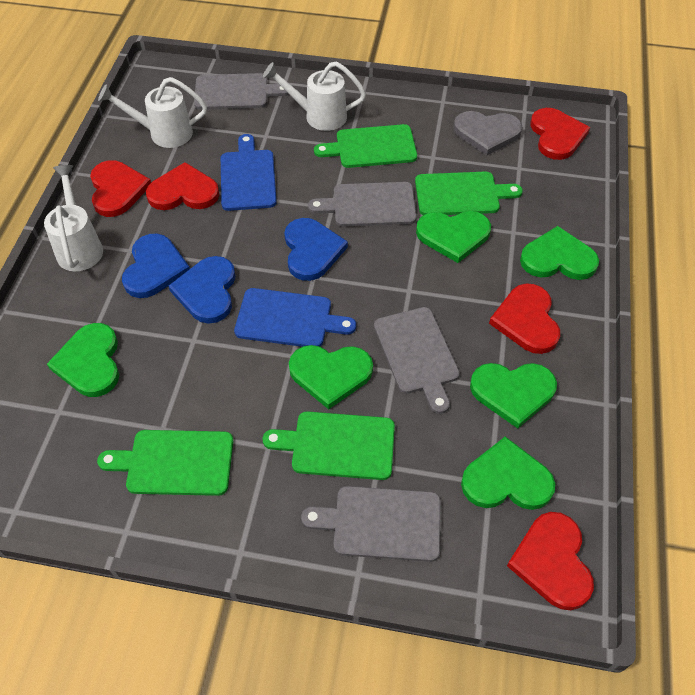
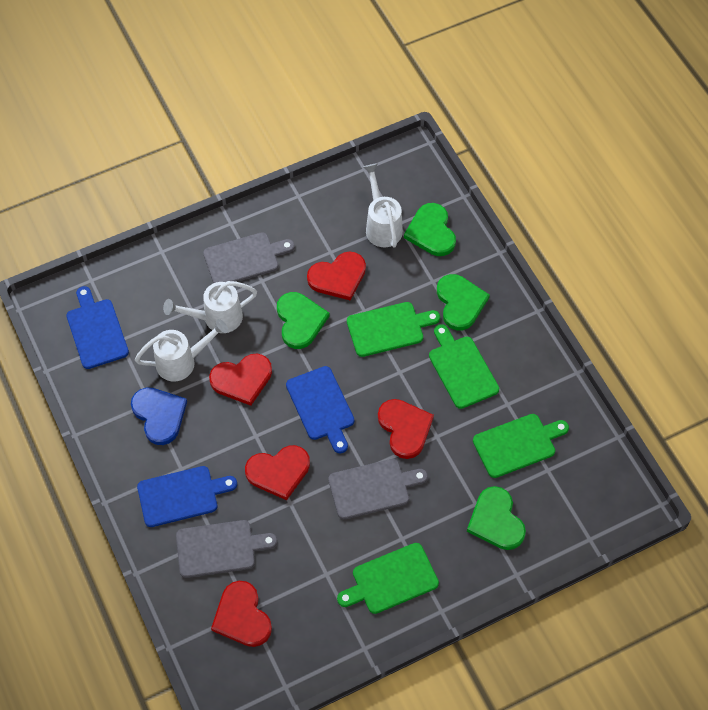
blue cutting board: 2 -> 3
blue heart: 3 -> 1
green heart: 6 -> 4
grey cutting board: 4 -> 3
grey heart: 1 -> 0

